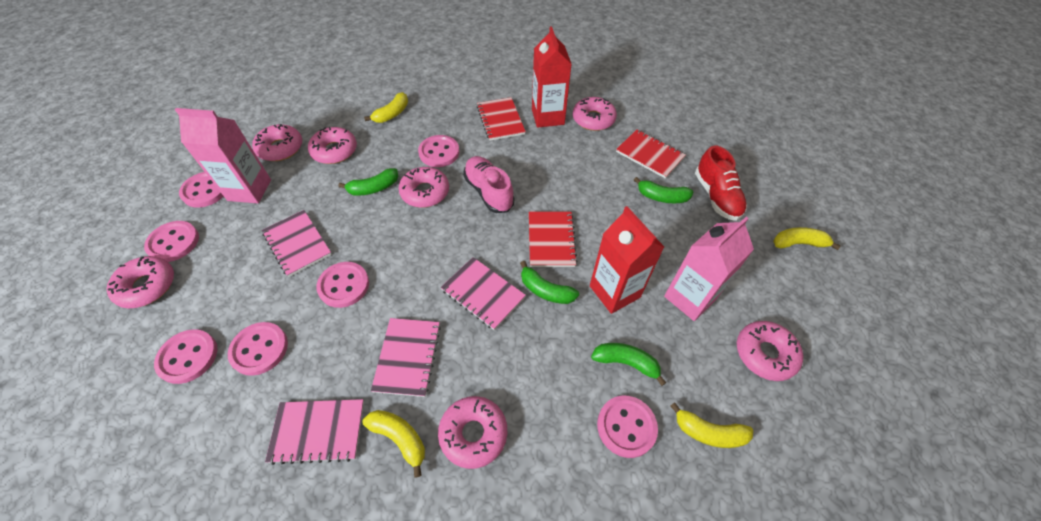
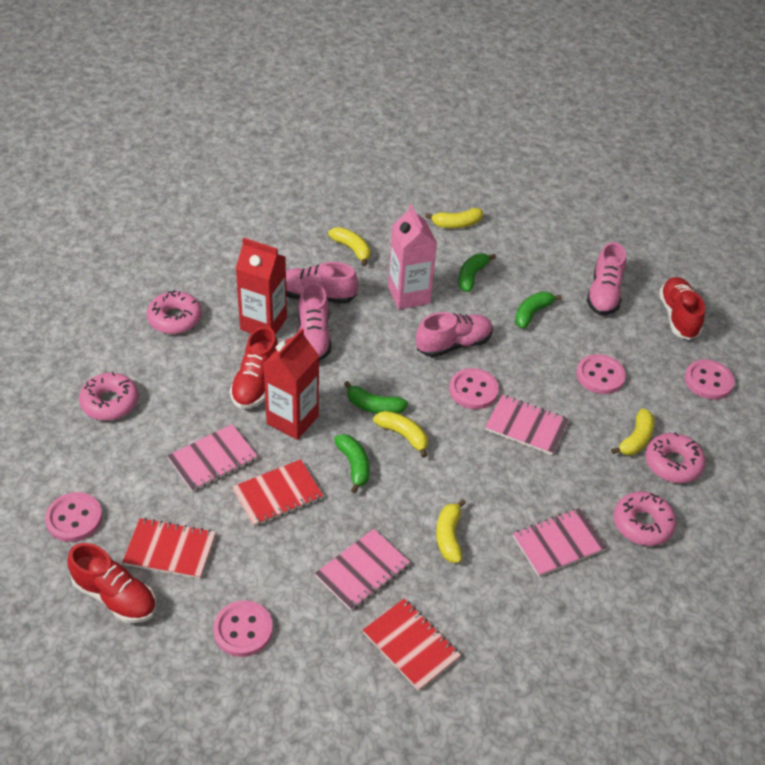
pink button: 7 -> 5
pink carton: 2 -> 1
pink donut: 7 -> 4
pink shoe: 1 -> 4
red shoe: 1 -> 3
yellow banana: 4 -> 5

